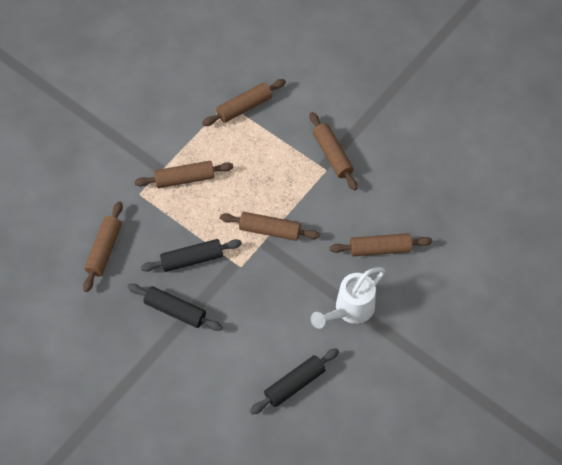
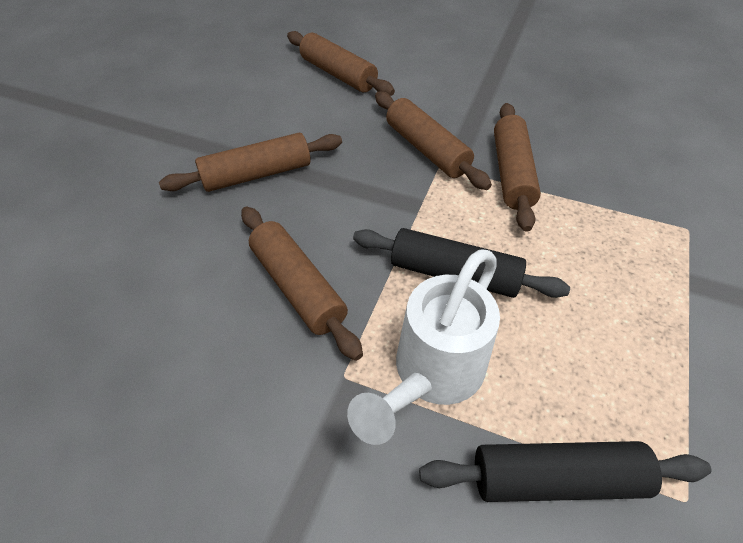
black rolling pin: 3 -> 2
brown rolling pin: 6 -> 5

